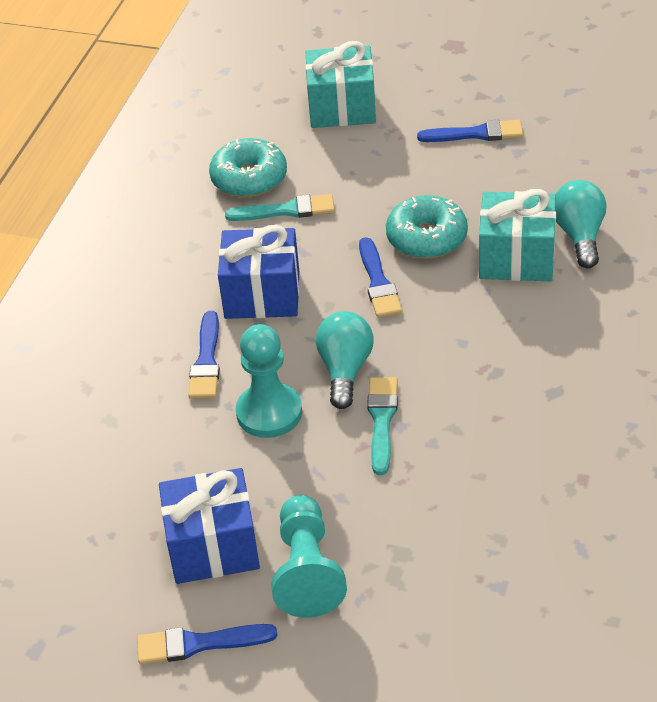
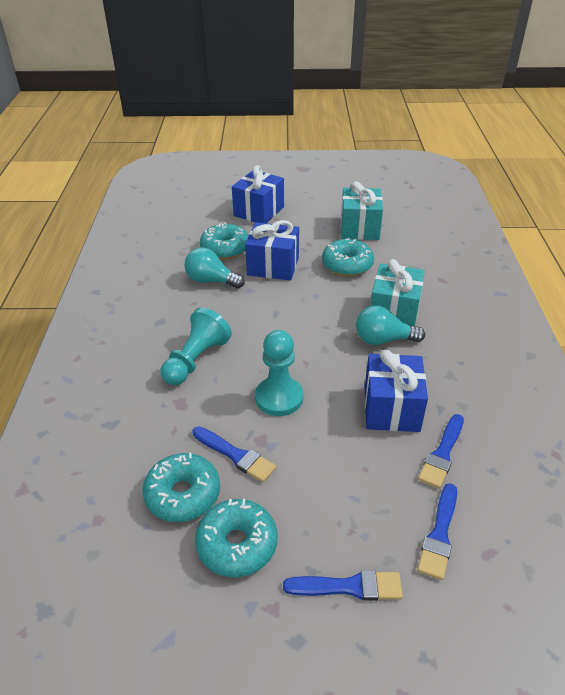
blue gift: 2 -> 3
turquoise brush: 2 -> 0
turquoise donut: 2 -> 4

